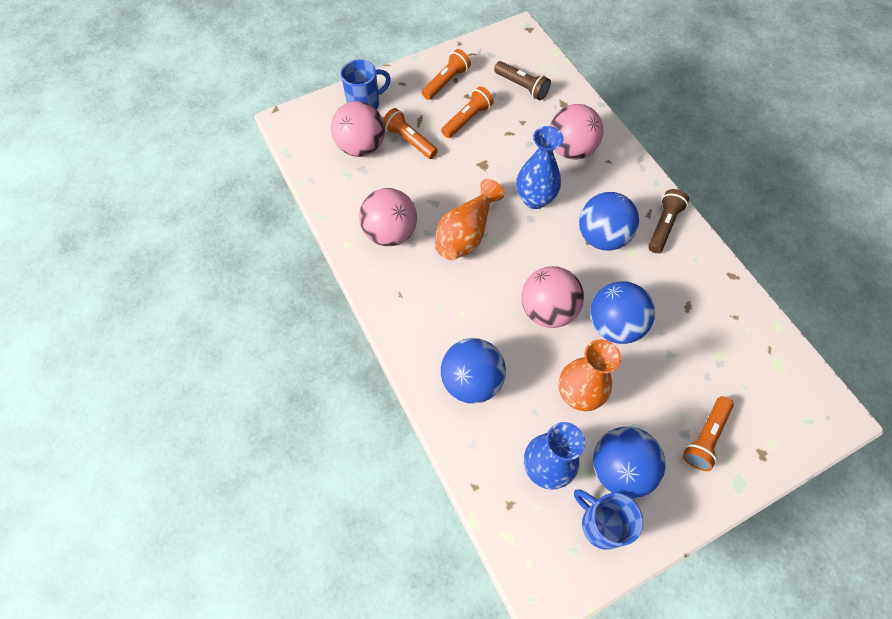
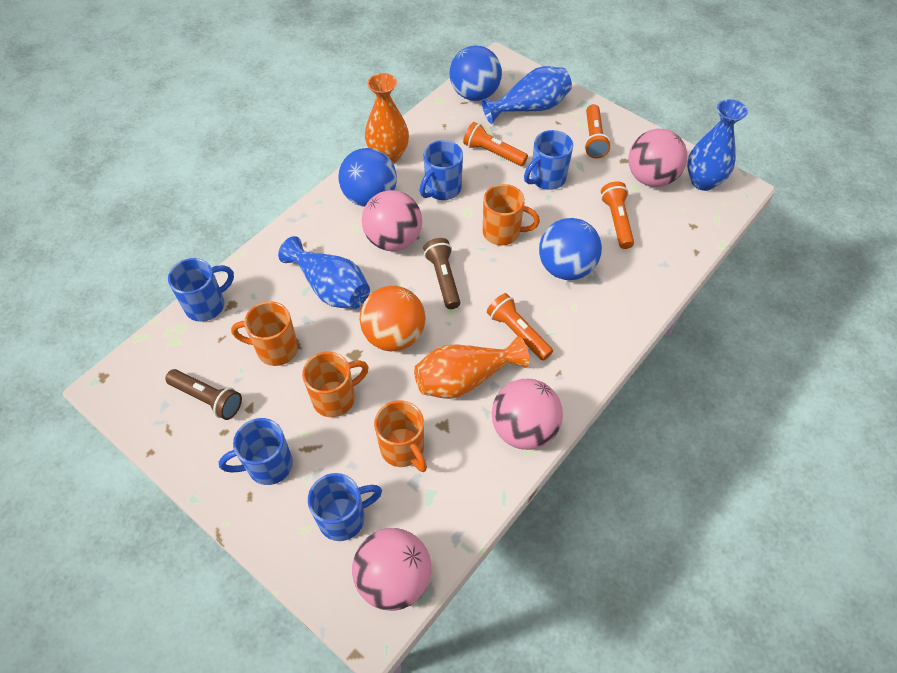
blue ball: 4 -> 3
blue mug: 2 -> 5
blue vase: 2 -> 3
orange ball: 0 -> 1
orange mug: 0 -> 4

